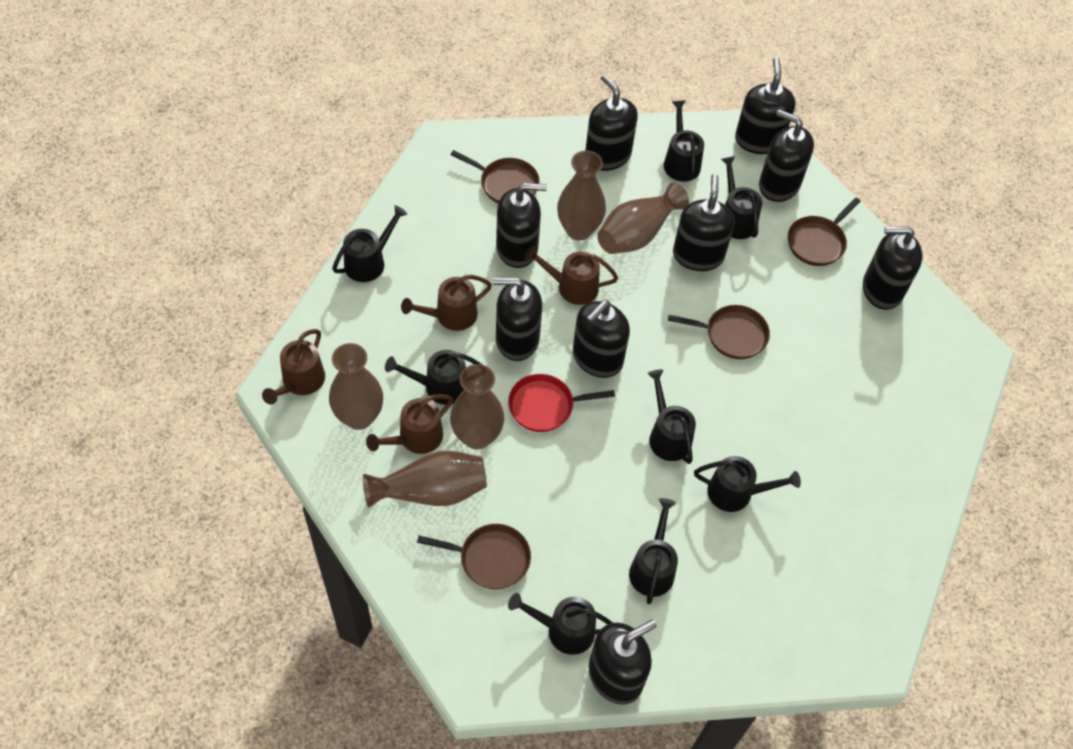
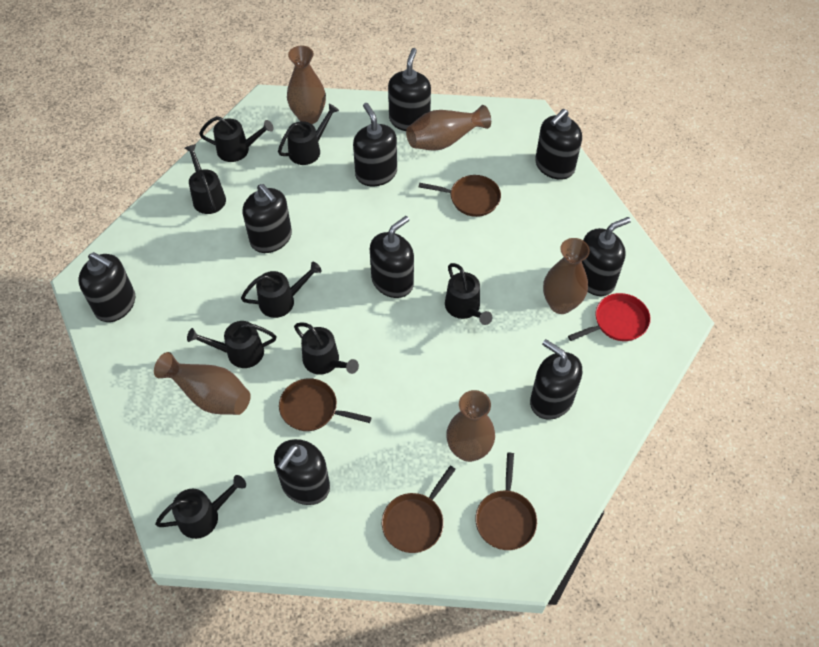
brown watering can: 4 -> 0

